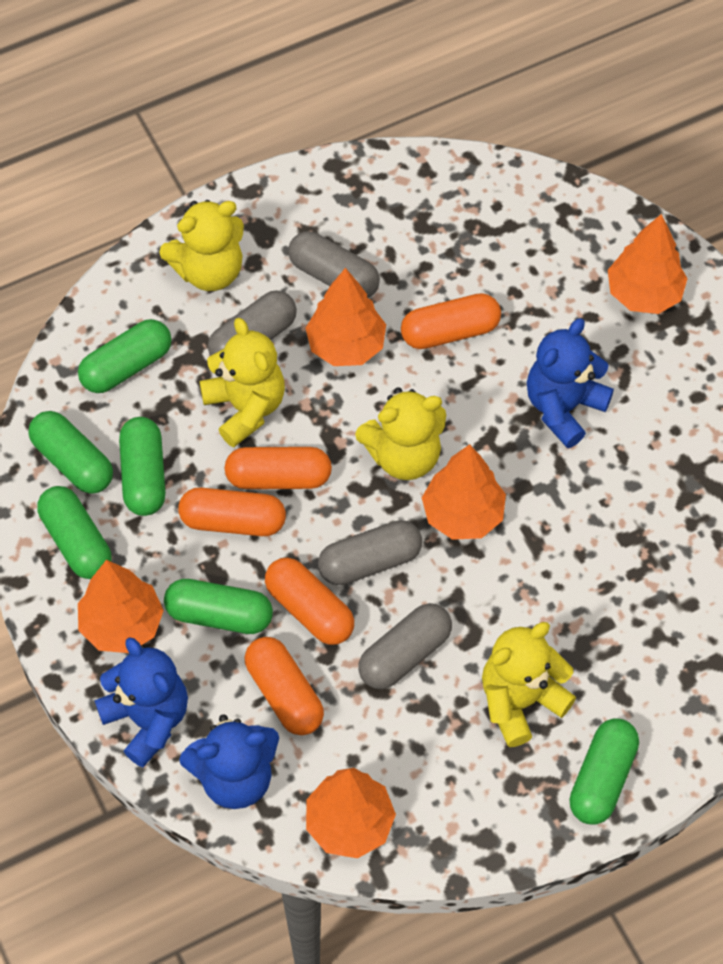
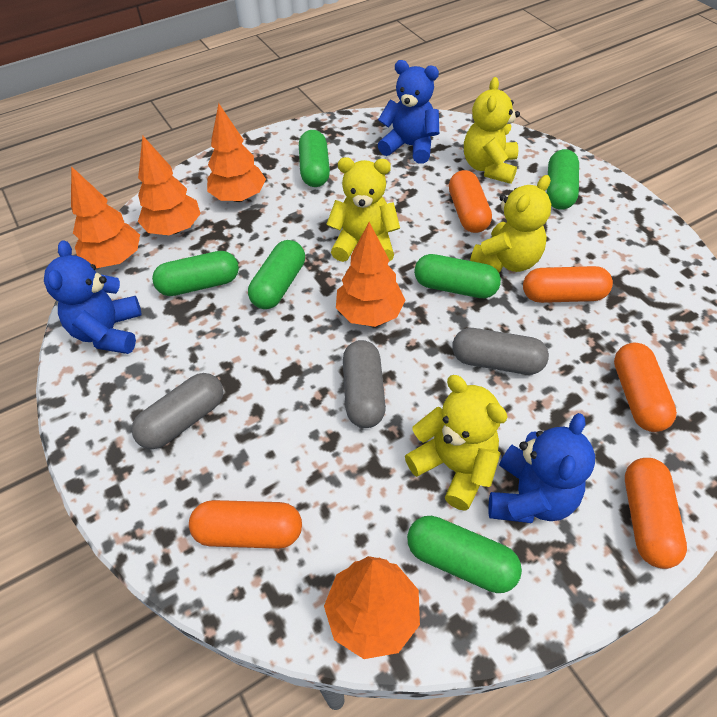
grey capsule: 4 -> 3

